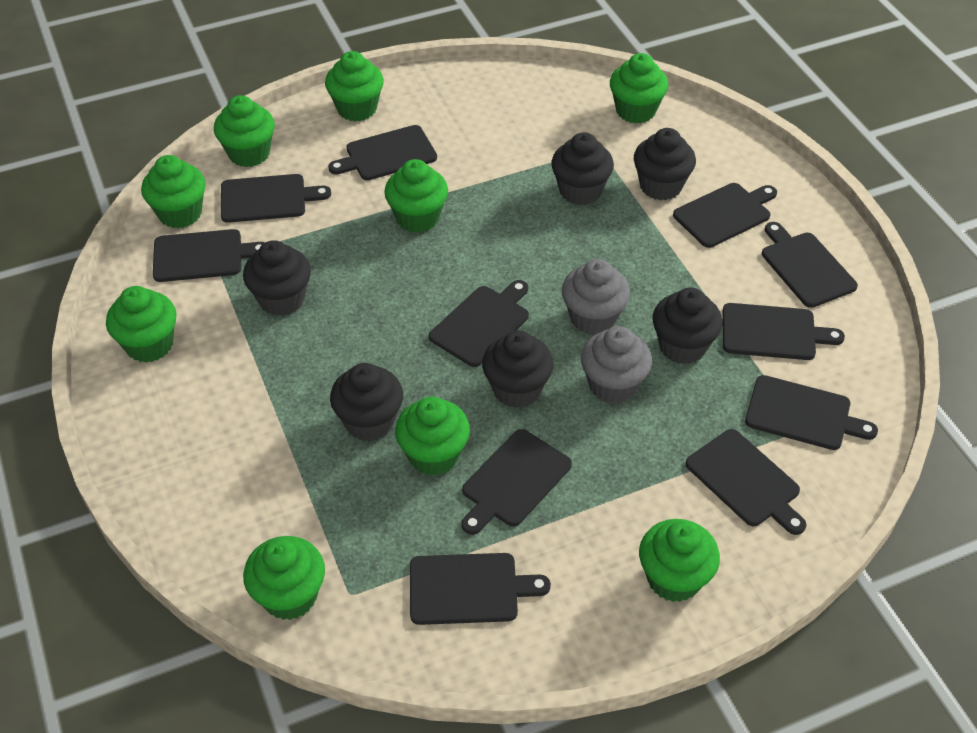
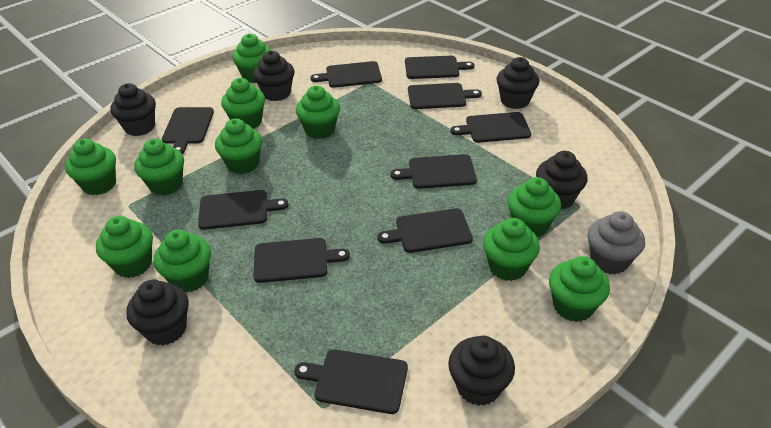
black cutting board: 11 -> 10
green cupcake: 9 -> 11
grey cupcake: 2 -> 1

